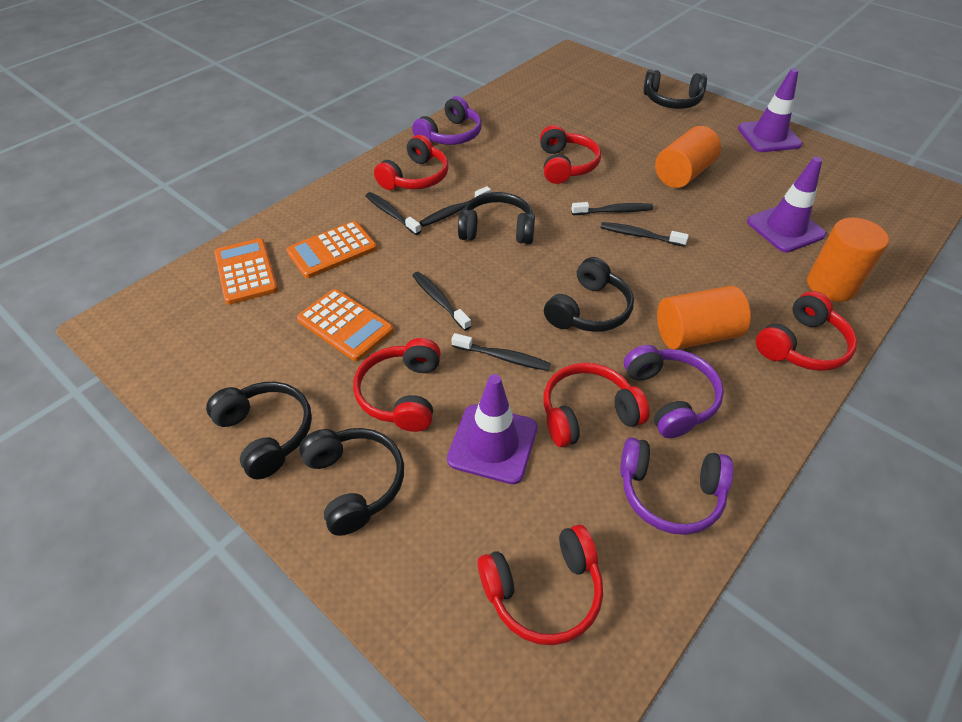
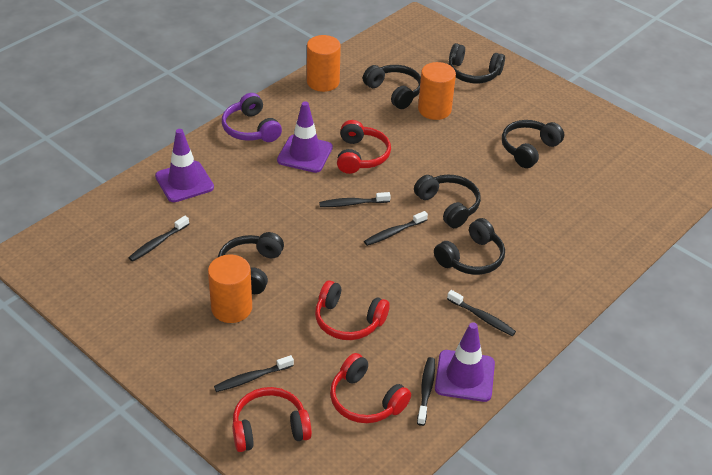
black headphones: 5 -> 6
orange calculator: 3 -> 0
purple headphones: 3 -> 1
red headphones: 6 -> 4

